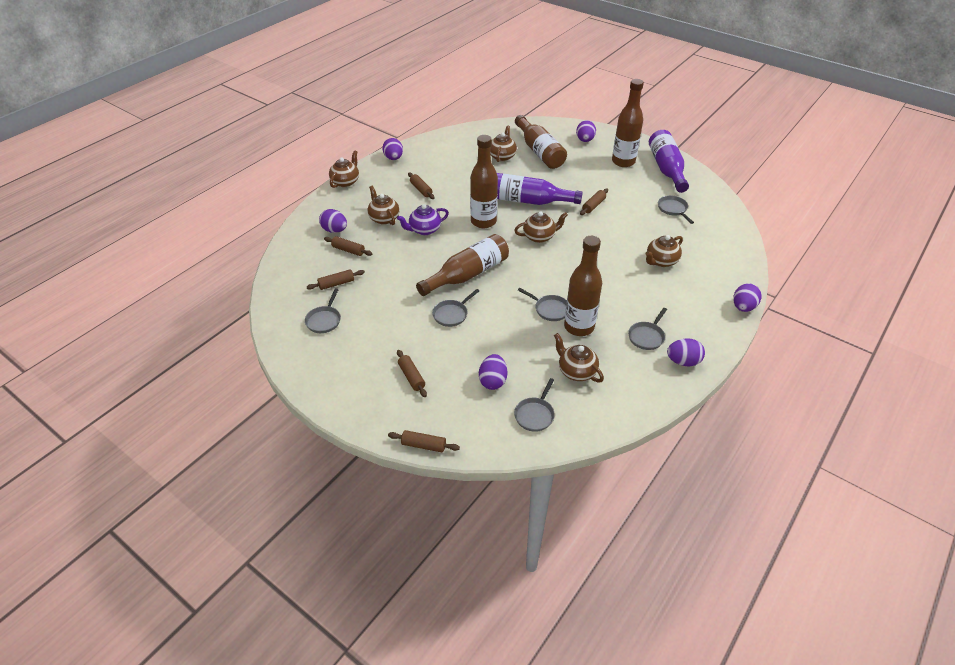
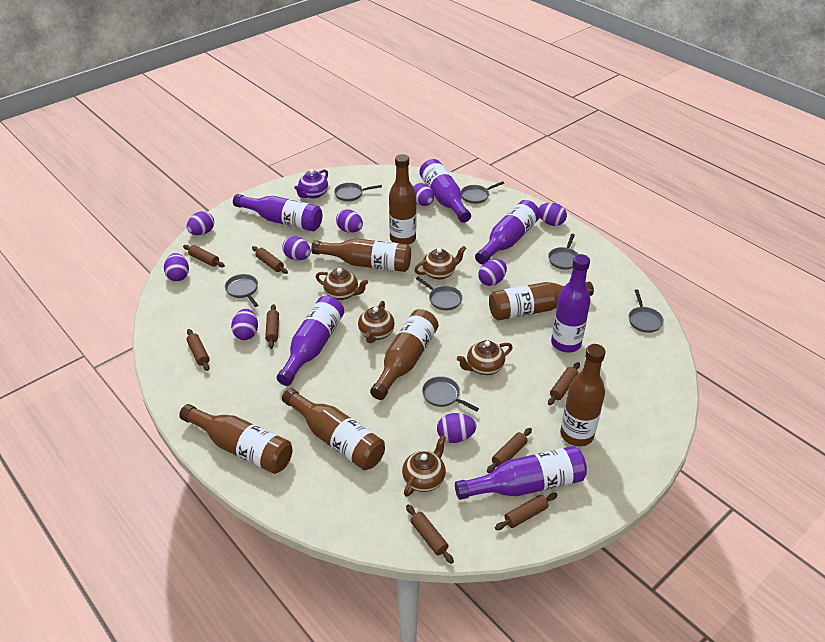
brown bottle: 5 -> 7
brown rolling pin: 6 -> 8
brown teapot: 6 -> 5
grey pan: 6 -> 7
purple bottle: 2 -> 6
purple egg: 6 -> 9

